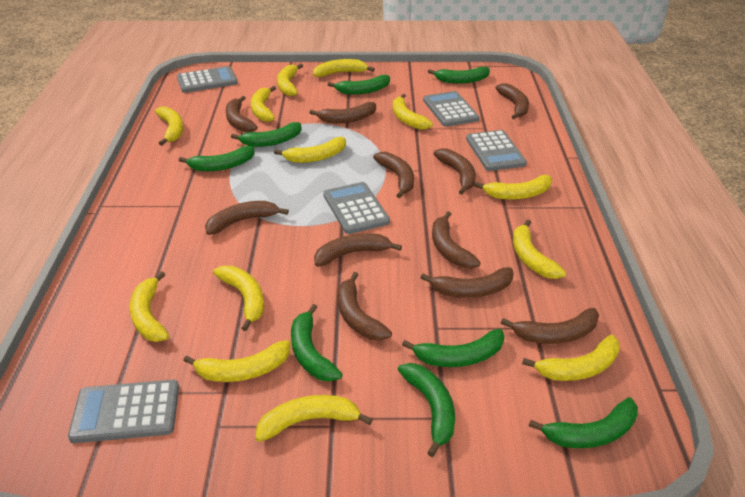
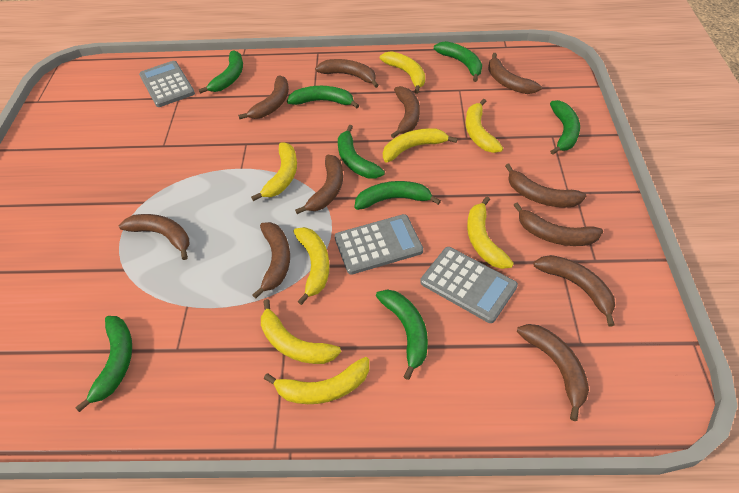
grey calculator: 5 -> 3
yellow banana: 13 -> 8

